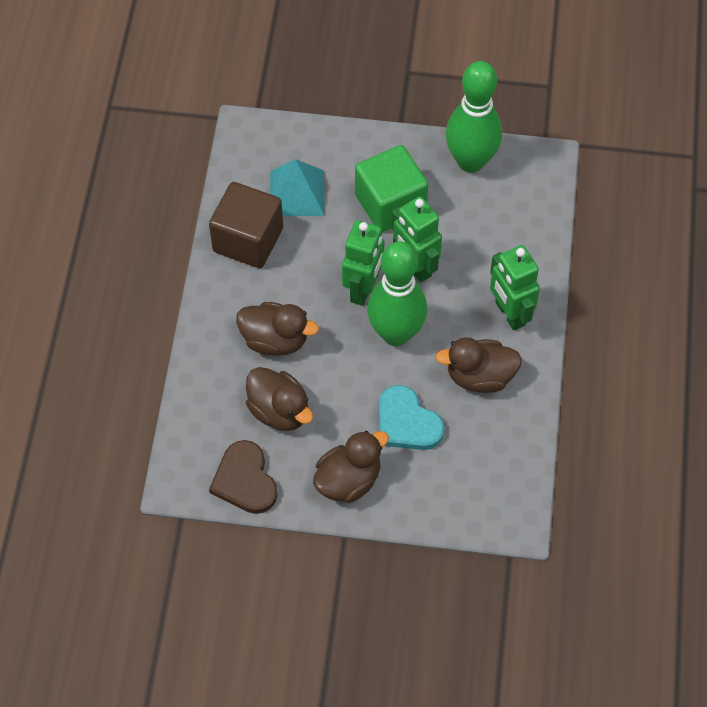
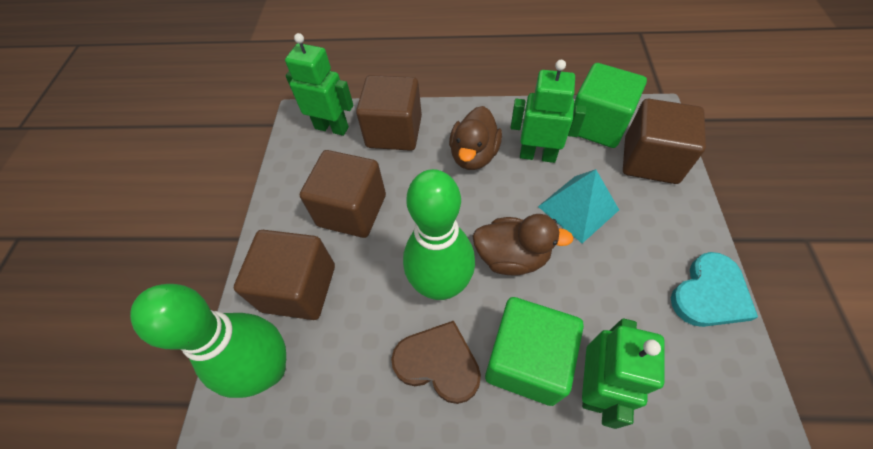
brown cube: 1 -> 4
brown duck: 4 -> 2
green cube: 1 -> 2

